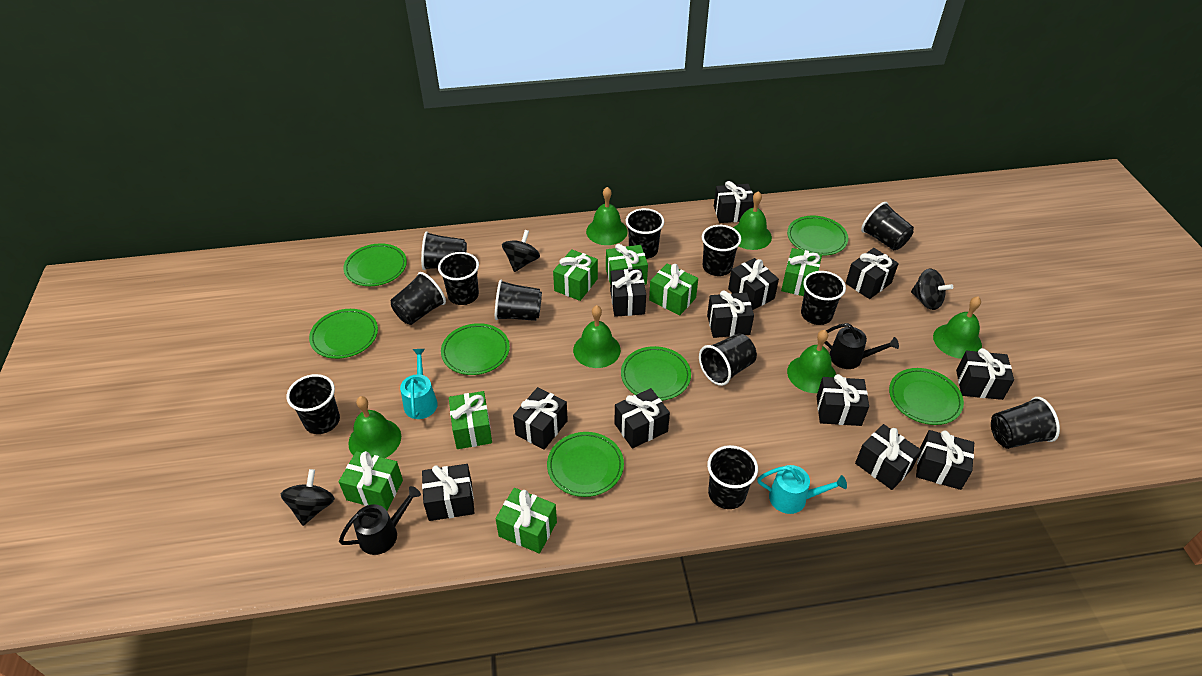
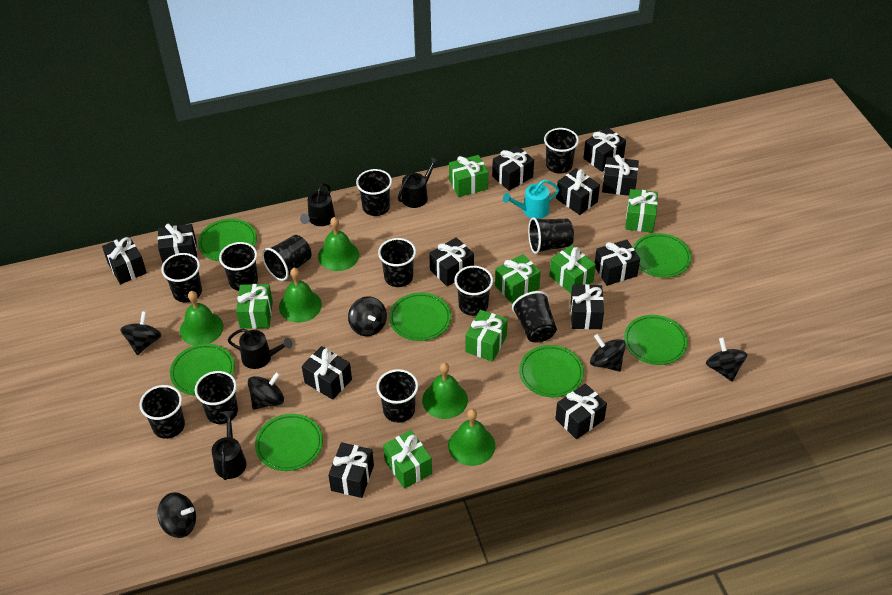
black spinning top: 3 -> 6
black watering can: 2 -> 4
green bell: 6 -> 5
turquoise watering can: 2 -> 1

